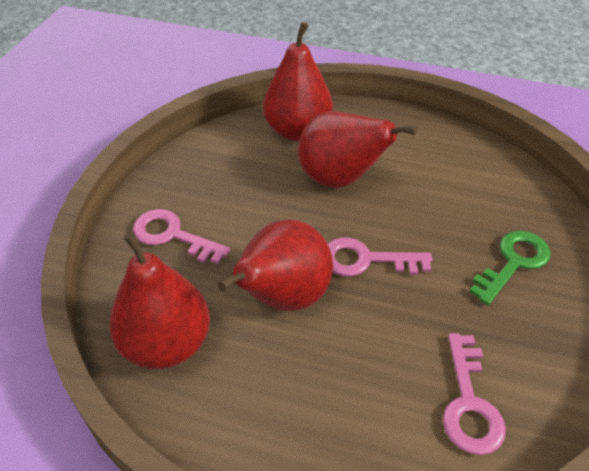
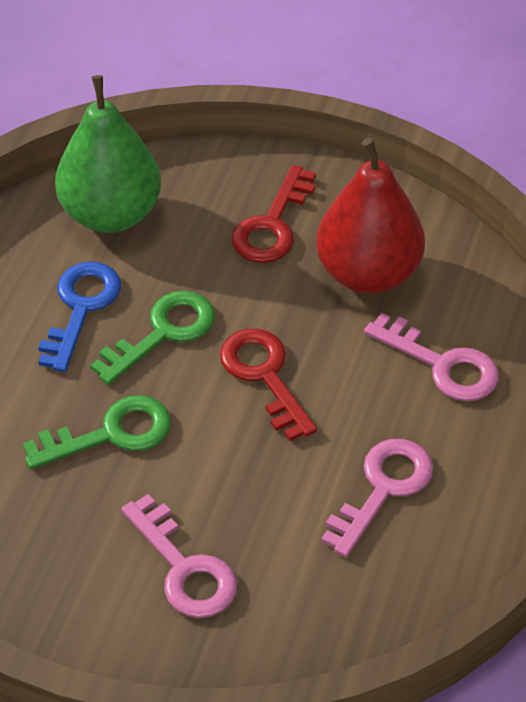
blue key: 0 -> 1
green key: 1 -> 2
green pear: 0 -> 1
red key: 0 -> 2
red pear: 4 -> 1

